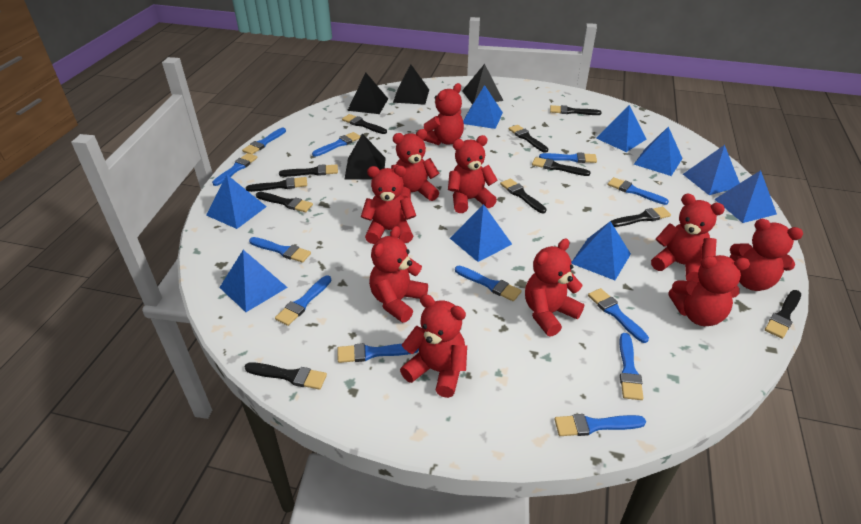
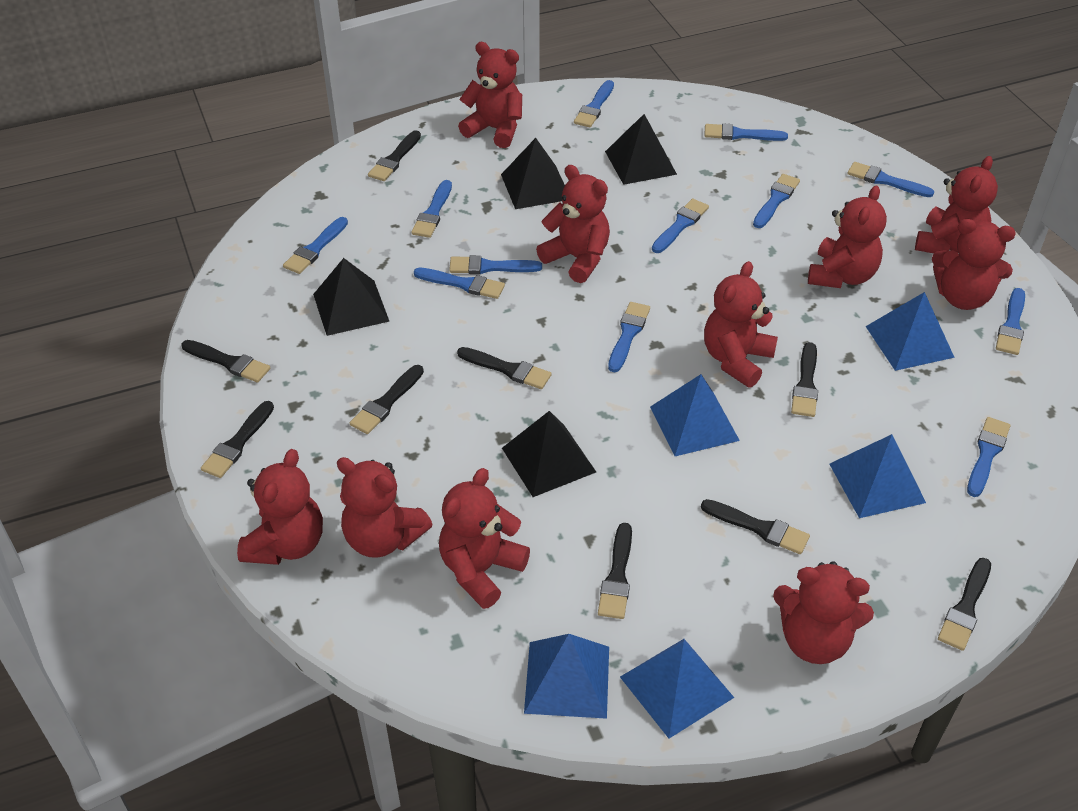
black brush: 11 -> 9
blue pyramid: 9 -> 5

